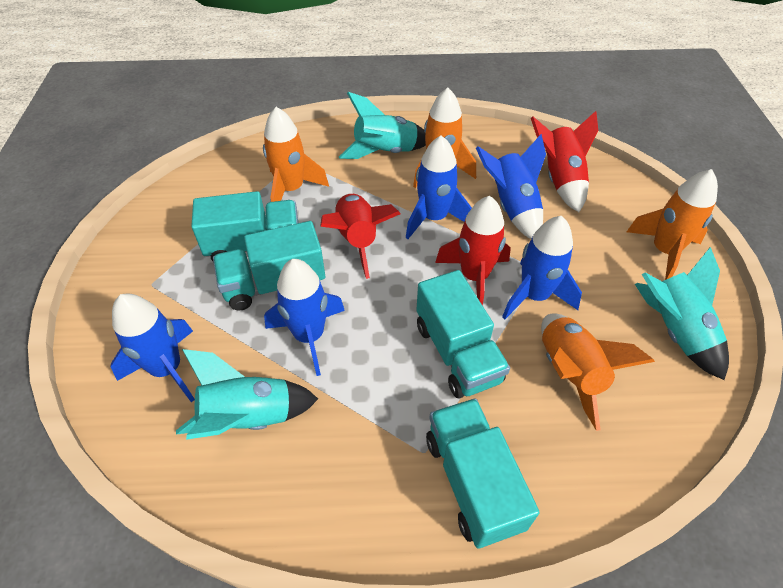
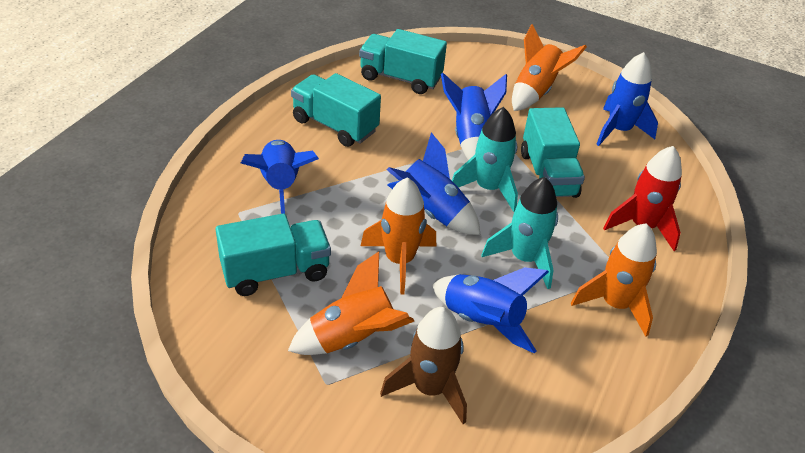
brown rocket: 0 -> 1
red rocket: 3 -> 1
turquoise rocket: 3 -> 2

